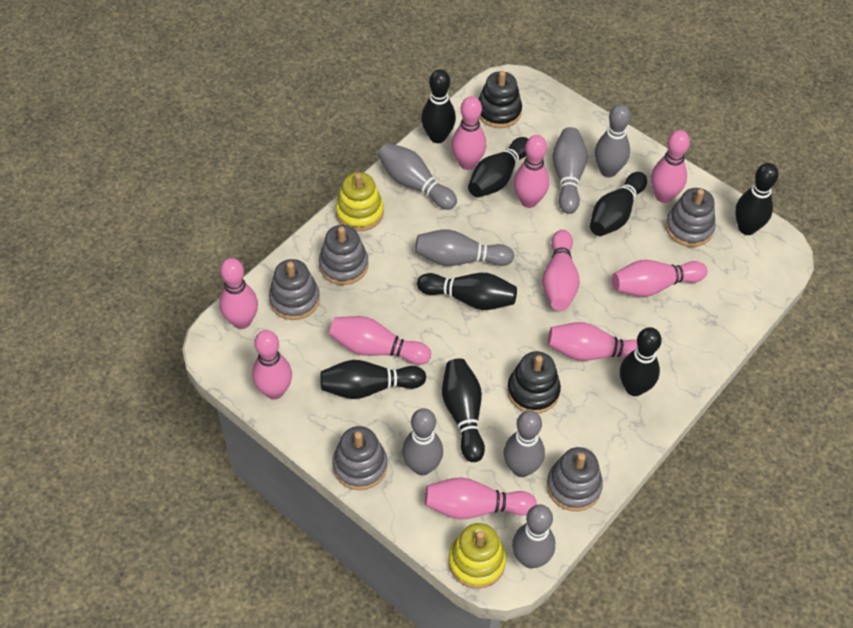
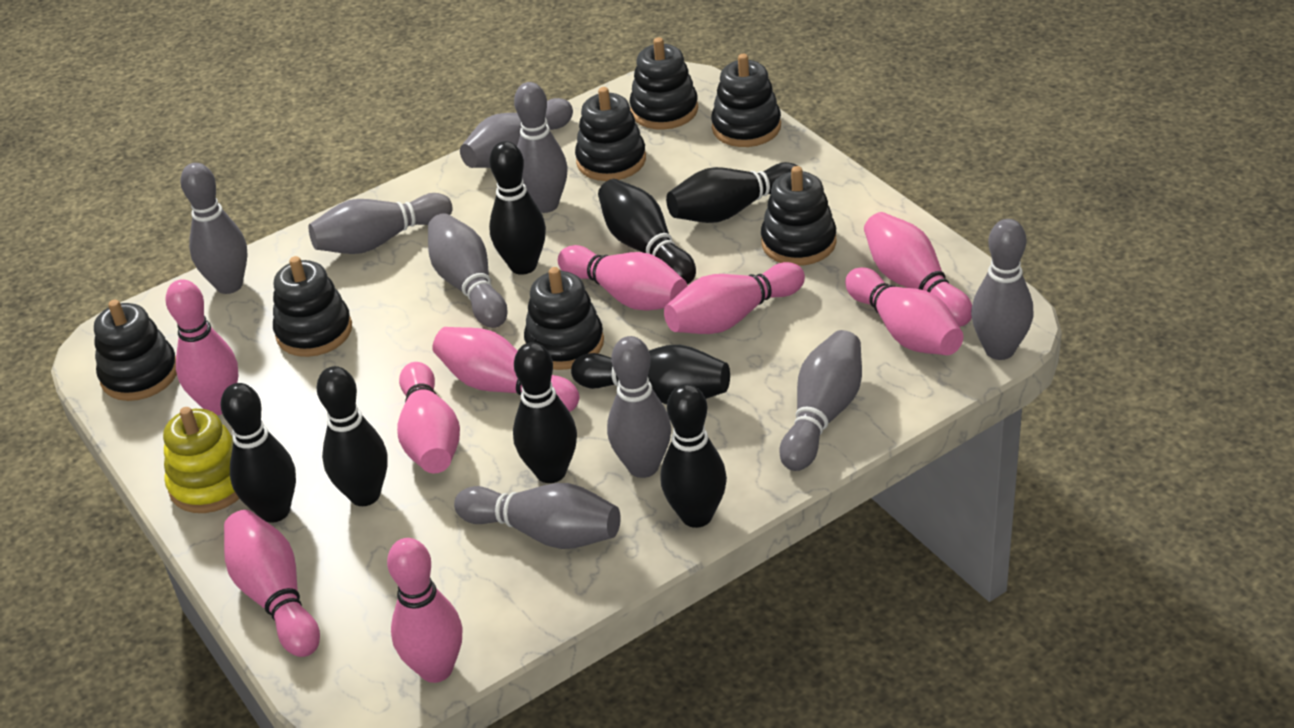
black stacking toy: 2 -> 7
grey bowling pin: 7 -> 9
grey stacking toy: 5 -> 0
pink bowling pin: 10 -> 9
yellow stacking toy: 2 -> 1

